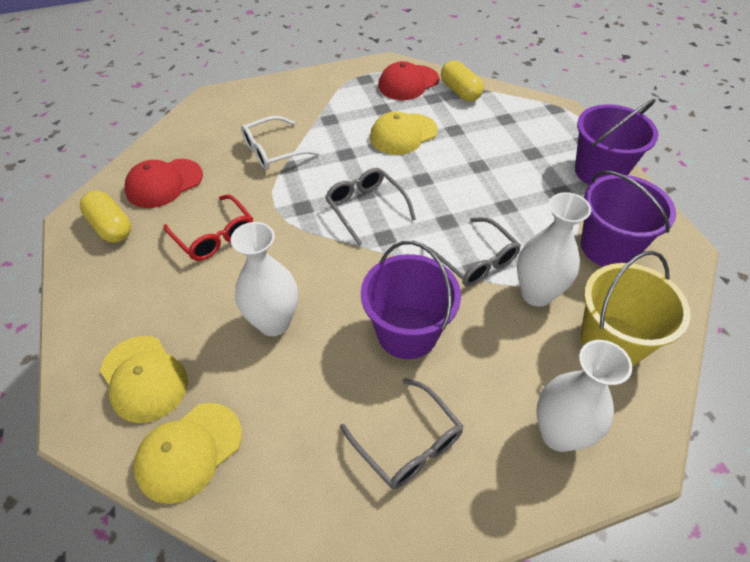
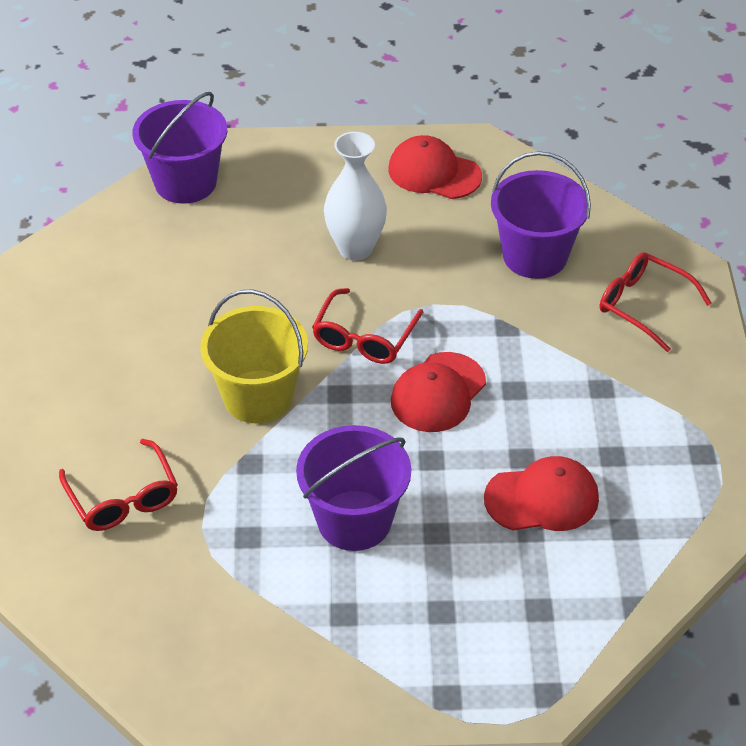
grey glasses: 3 -> 0
red cap: 2 -> 3
red glasses: 1 -> 3
white glasses: 1 -> 0
white vase: 3 -> 1
yellow cap: 3 -> 0
yellow capsule: 2 -> 0

